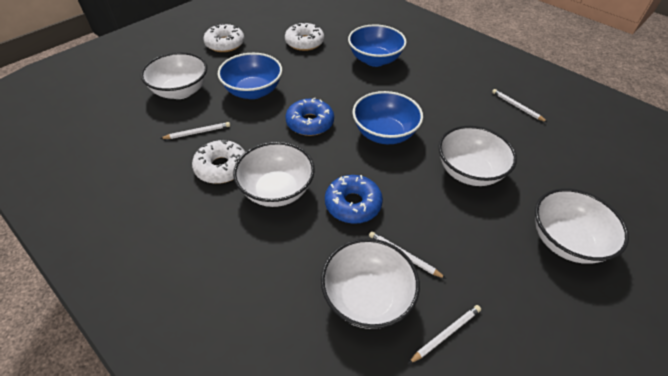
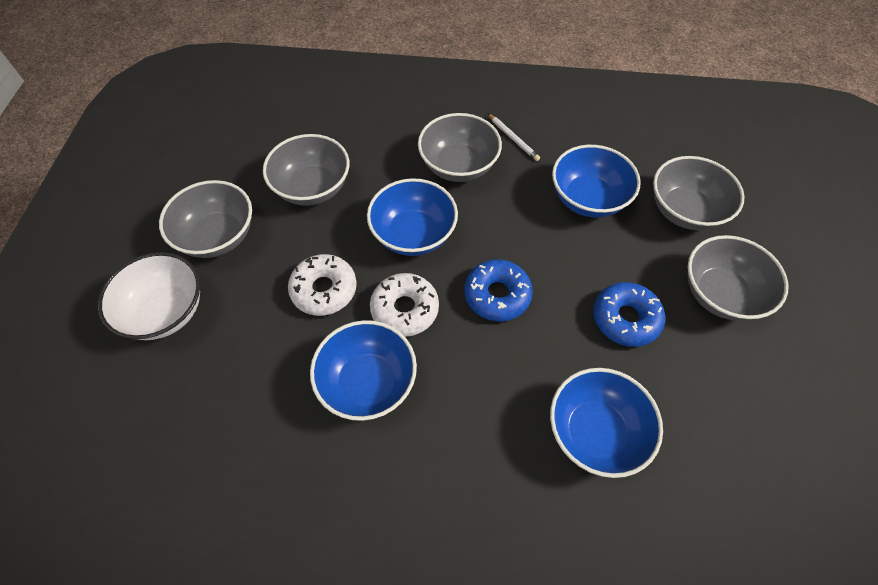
blue bowl: 3 -> 4
grey bowl: 0 -> 5
white bowl: 5 -> 1
white donut: 3 -> 2
white pencil: 4 -> 1

